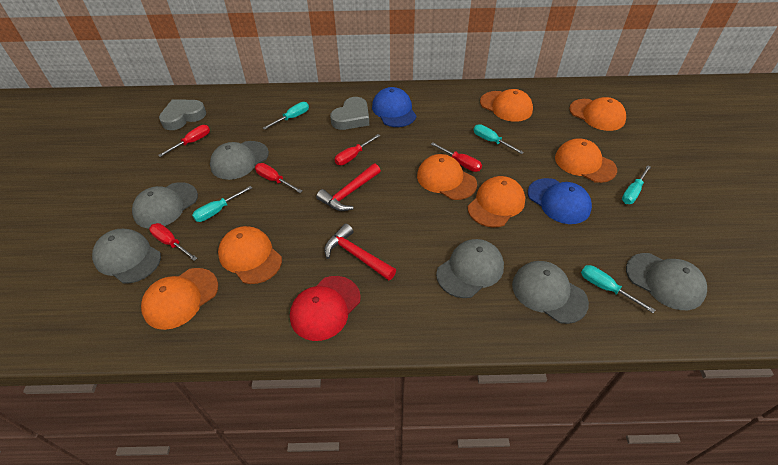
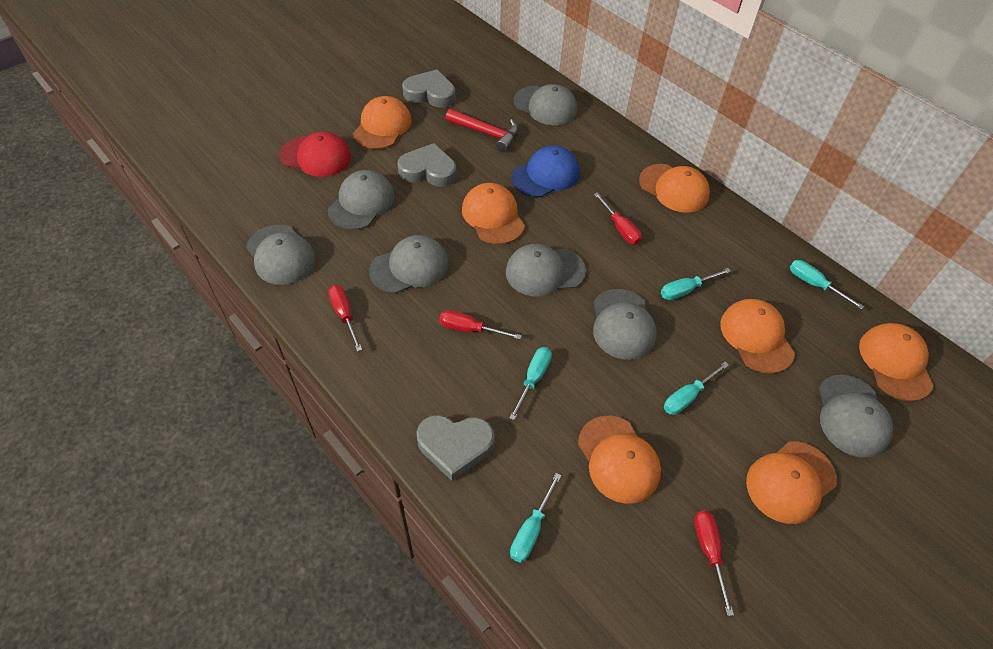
blue cap: 2 -> 1
grey cap: 6 -> 7
grey heart: 2 -> 3
red hammer: 2 -> 1
red screwdriver: 5 -> 4

